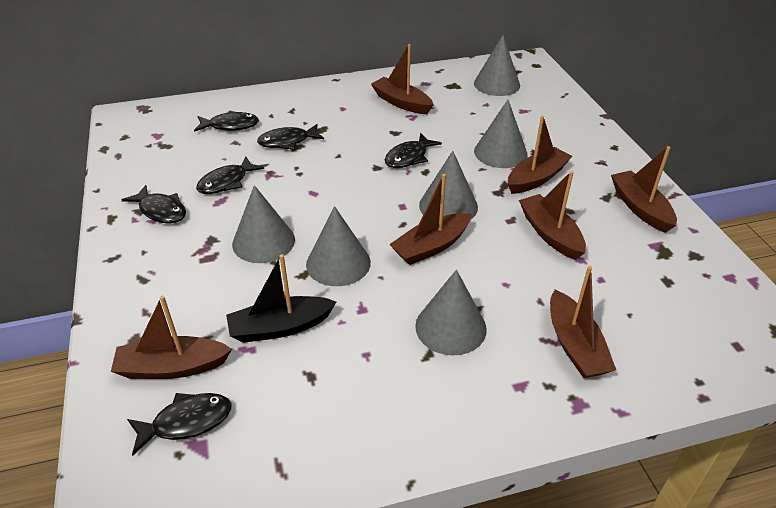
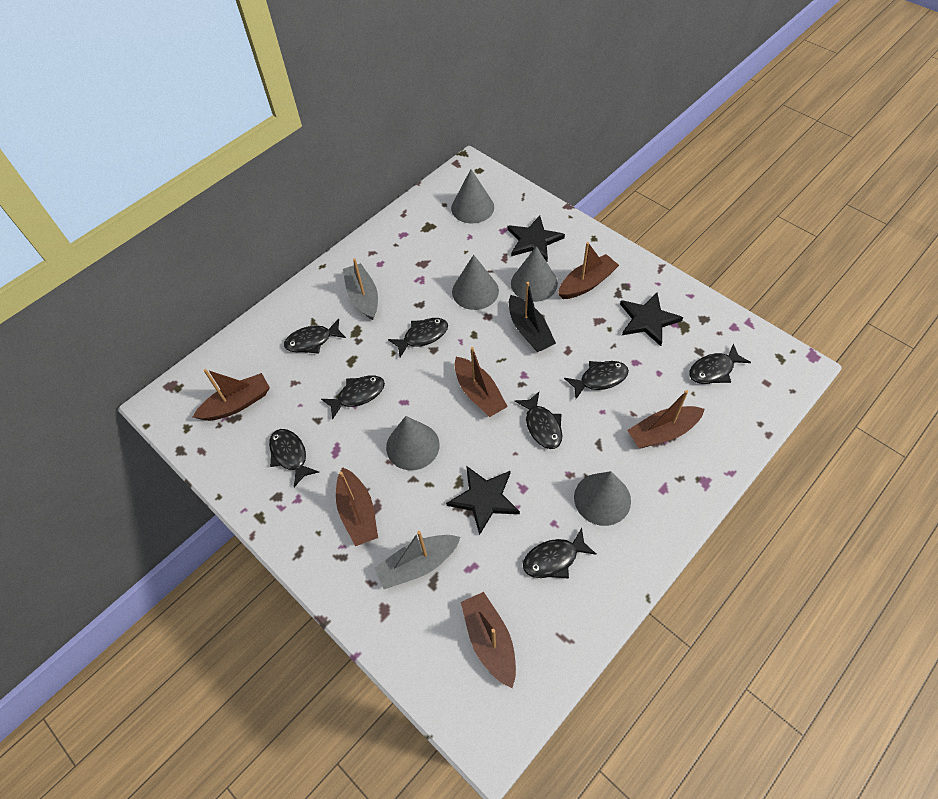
black fish: 6 -> 8
black star: 0 -> 3
brown boat: 7 -> 6
grey boat: 0 -> 2
grey cone: 6 -> 5

